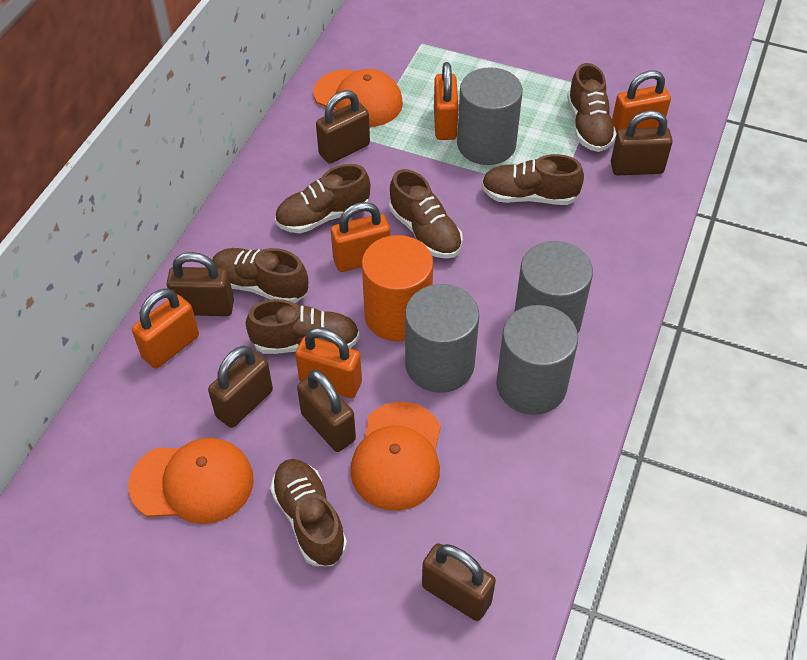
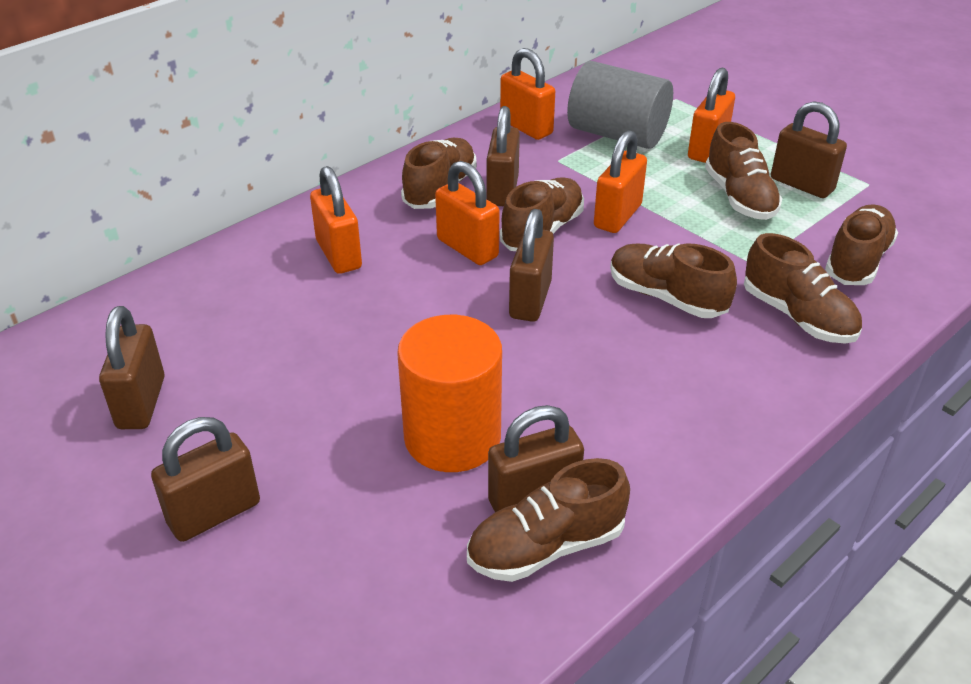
grey cylinder: 4 -> 1
orange cap: 3 -> 0

